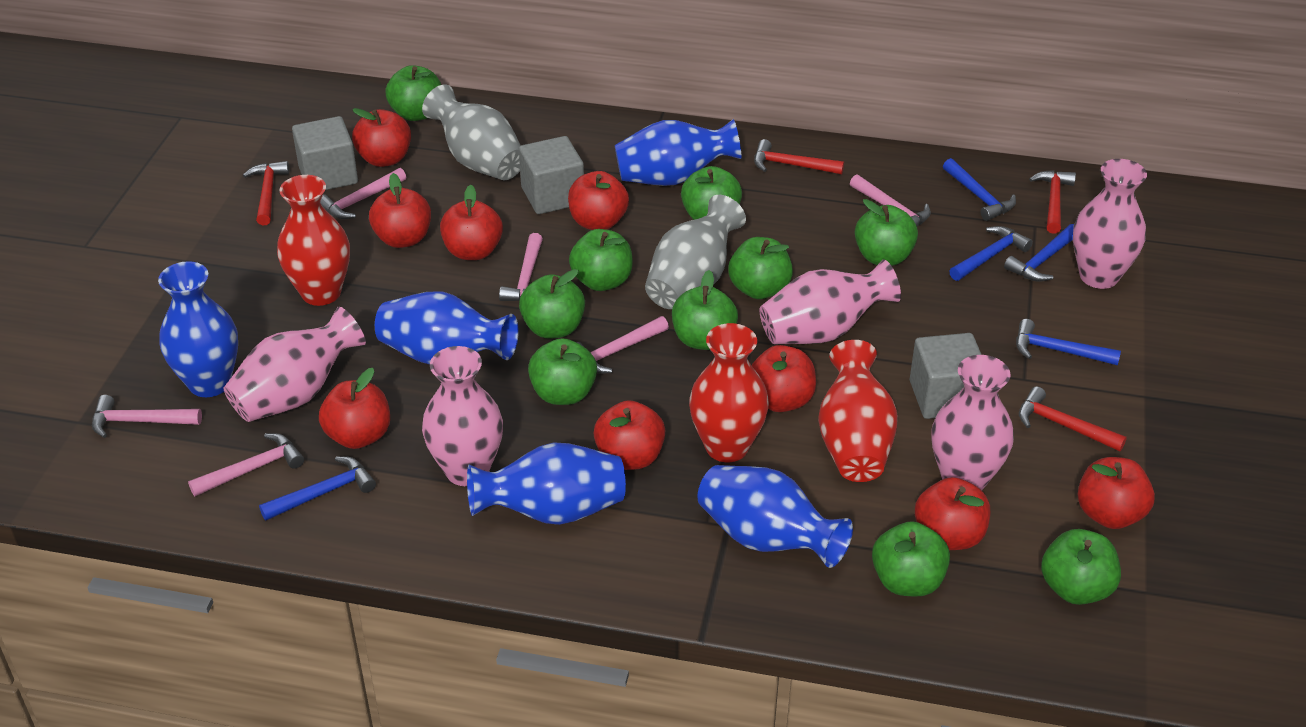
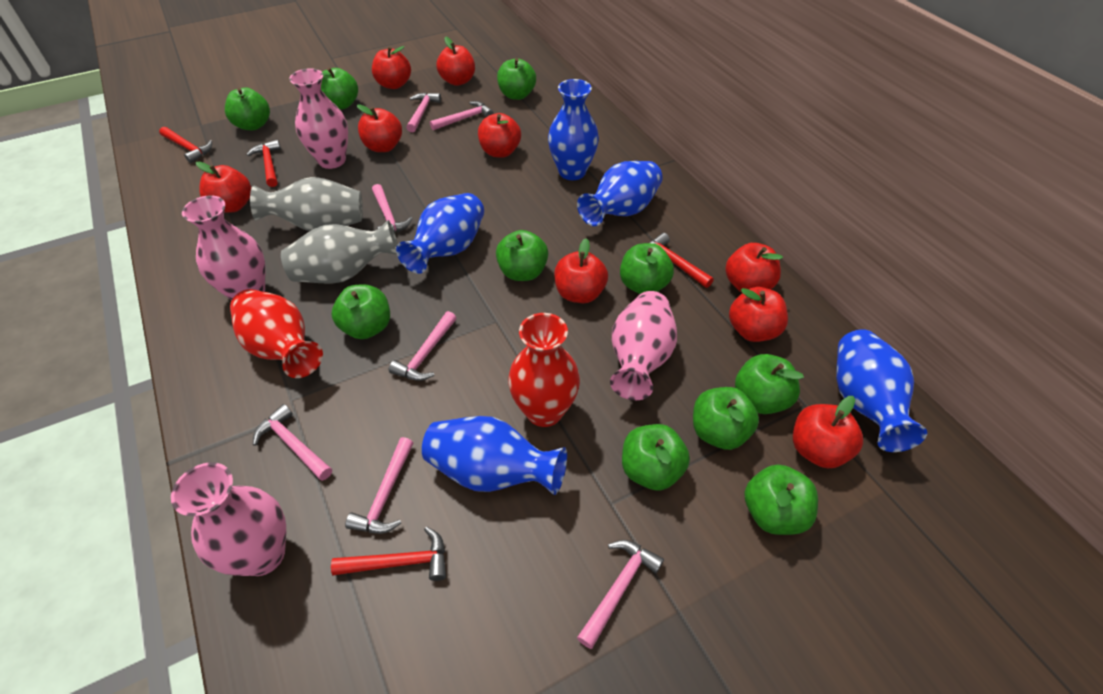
blue hammer: 5 -> 0
grey cube: 3 -> 0
pink hammer: 6 -> 7
pink vase: 5 -> 4
red vase: 3 -> 2

